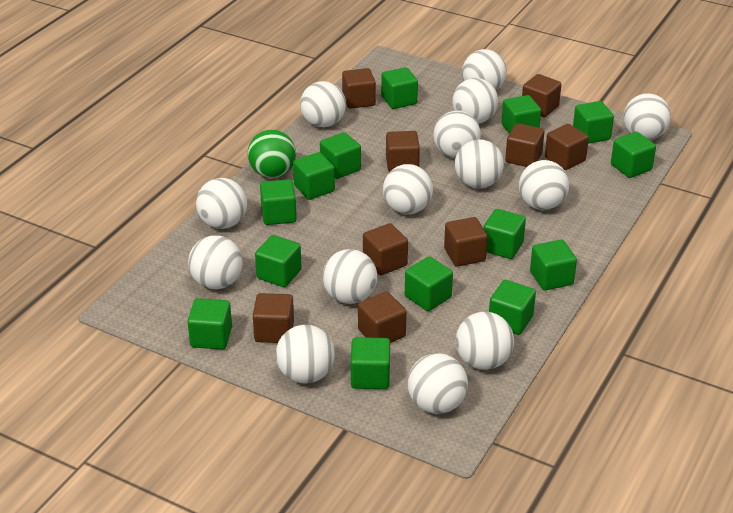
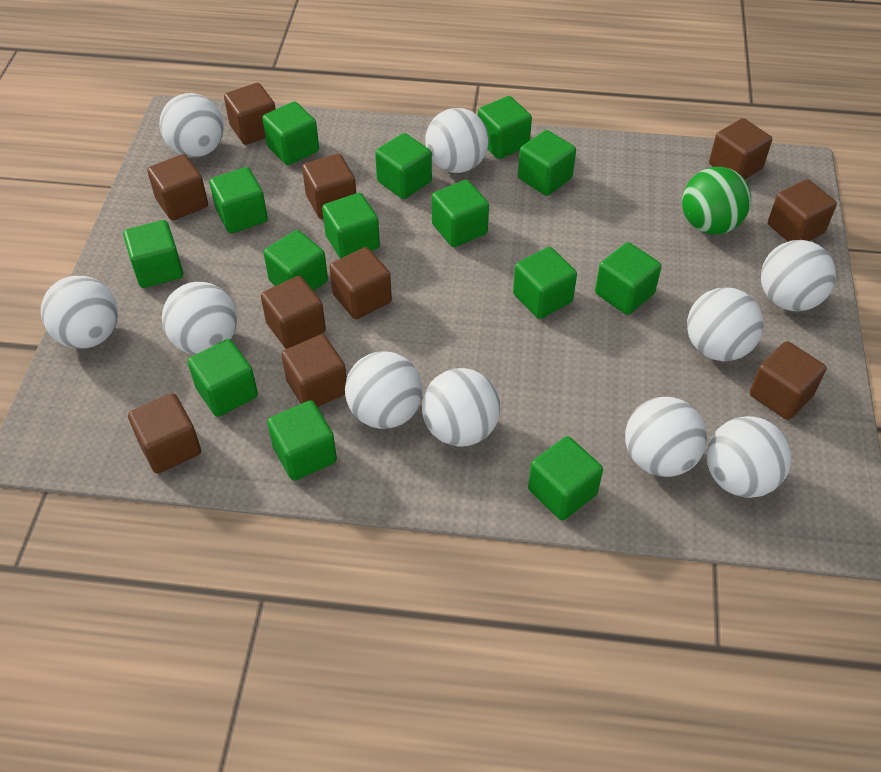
brown cube: 9 -> 10
white ball: 14 -> 10

